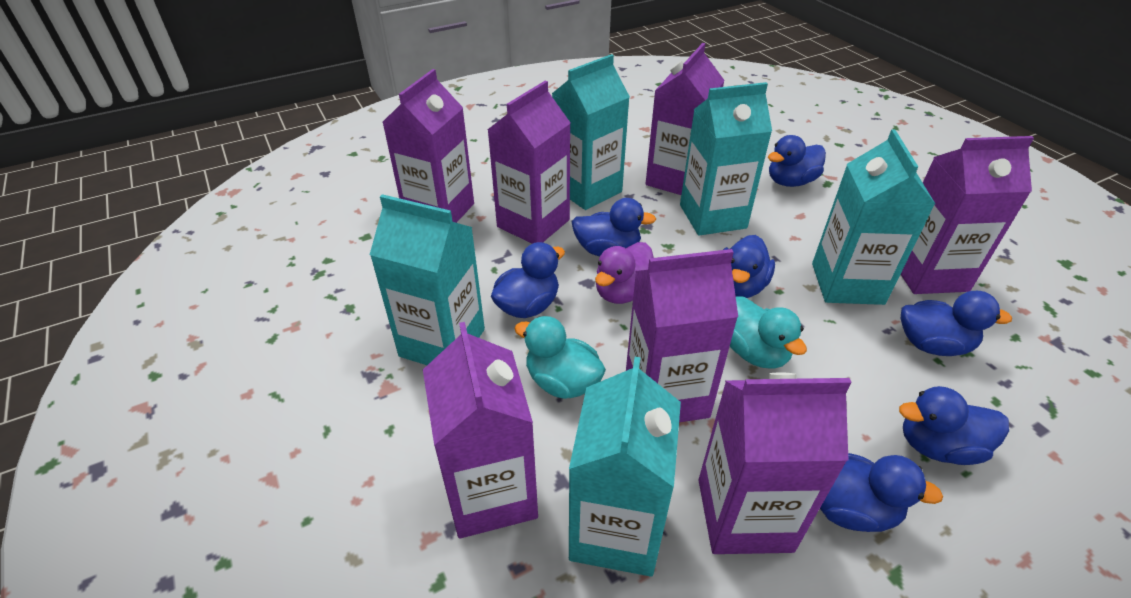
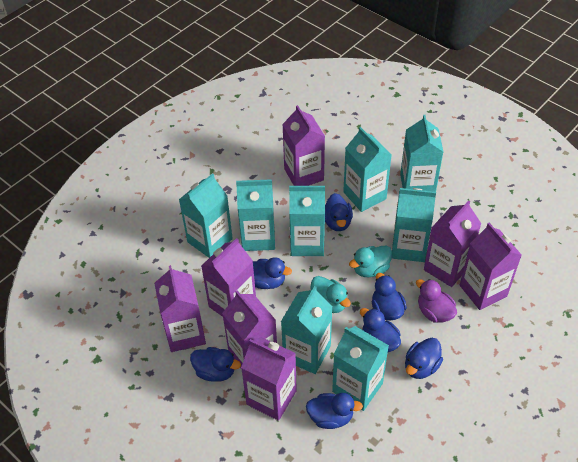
turquoise carton: 5 -> 8

